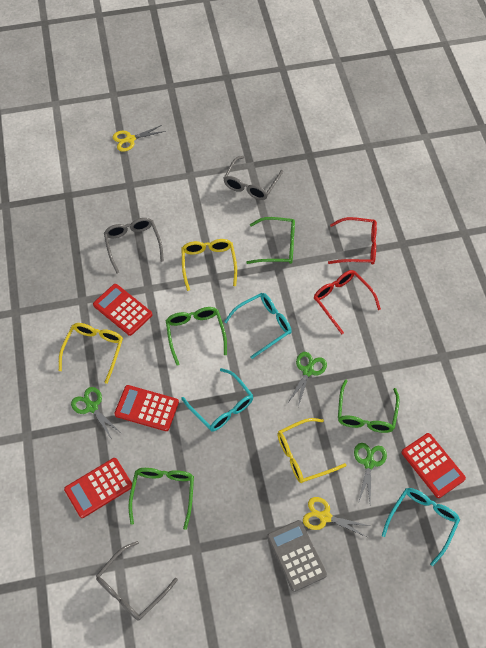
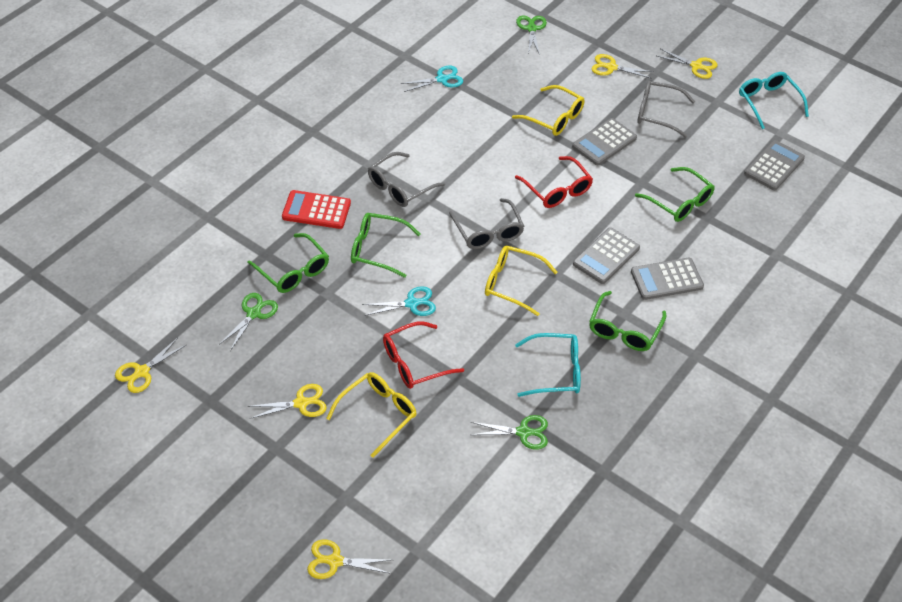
grey calculator: 1 -> 4
red calculator: 4 -> 1
turquoise glasses: 3 -> 2
turquoise scissors: 0 -> 2
yellow scissors: 2 -> 5

